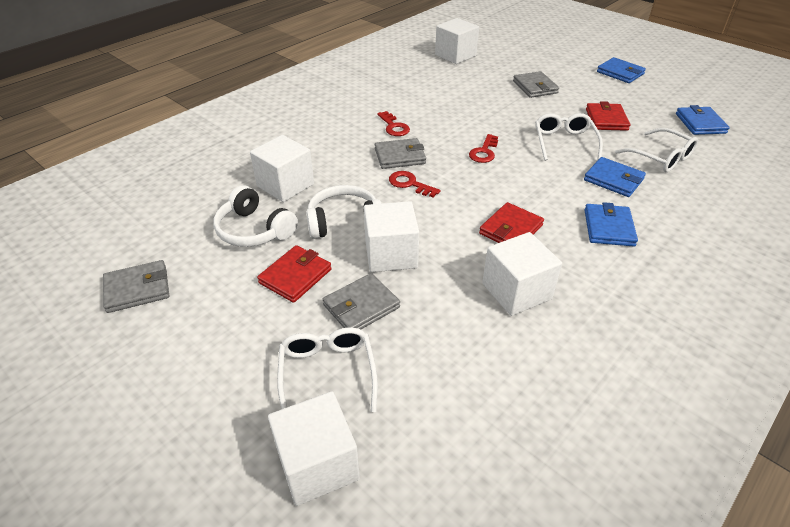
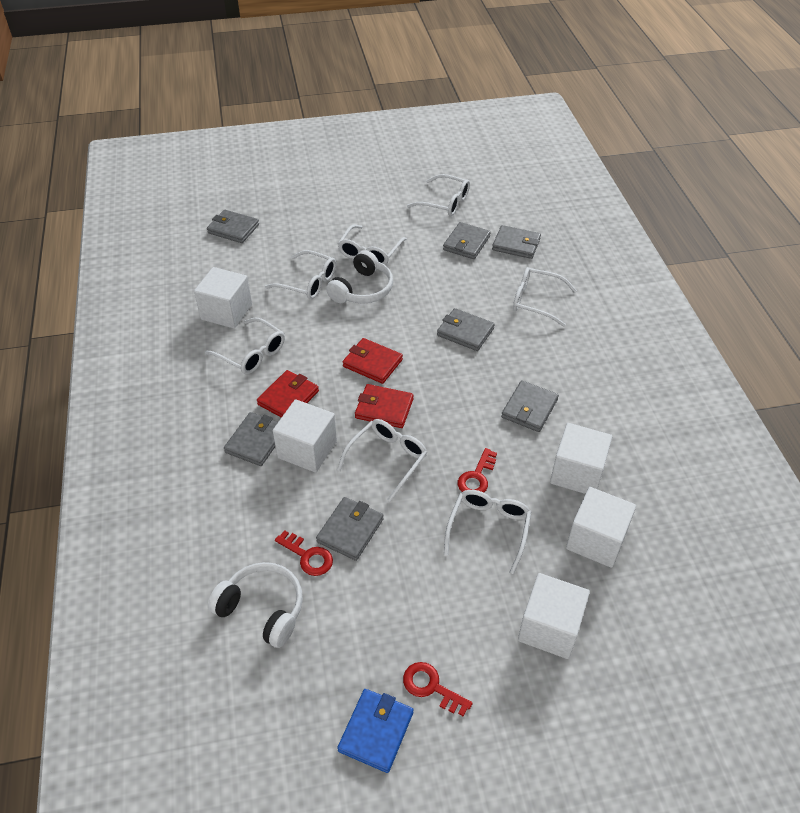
blue wallet: 4 -> 1
grey wallet: 4 -> 7
white glasses: 3 -> 7

